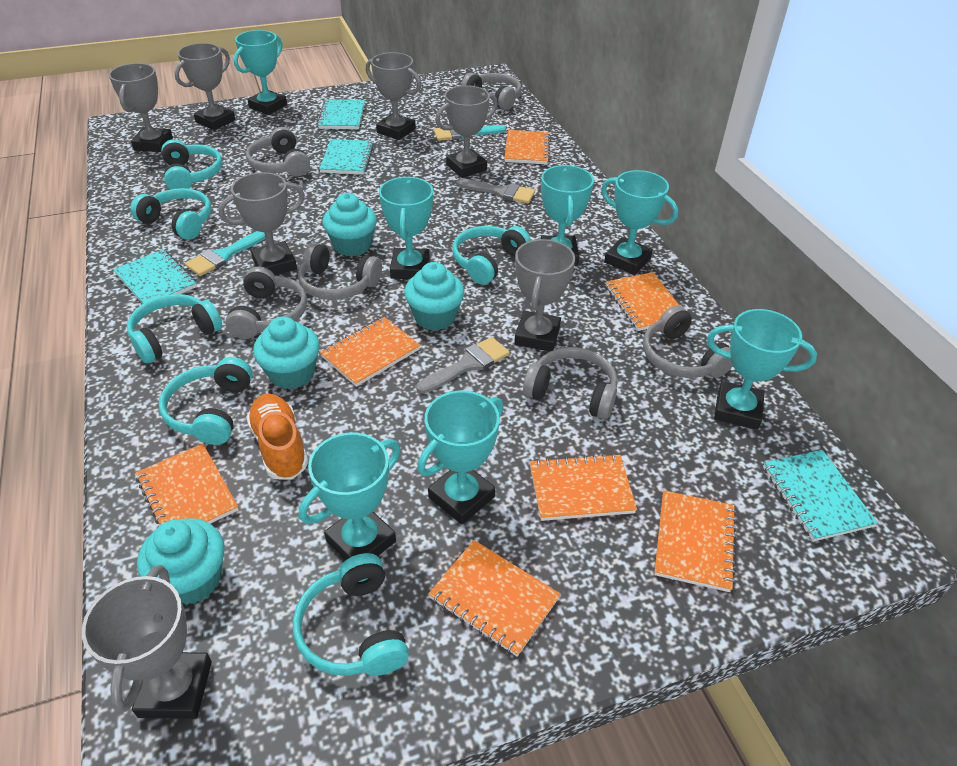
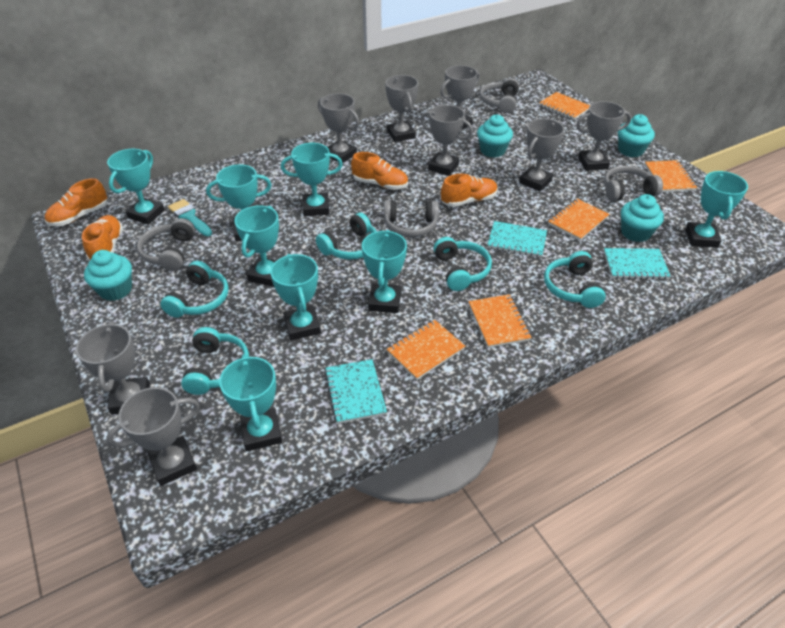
grey brush: 2 -> 0
grey headphones: 6 -> 4
grey trophy: 7 -> 8
orange notebook: 7 -> 5
orange shoe: 1 -> 4
turquoise brush: 2 -> 1
turquoise headphones: 6 -> 5
turquoise notebook: 4 -> 3
turquoise trophy: 7 -> 8

